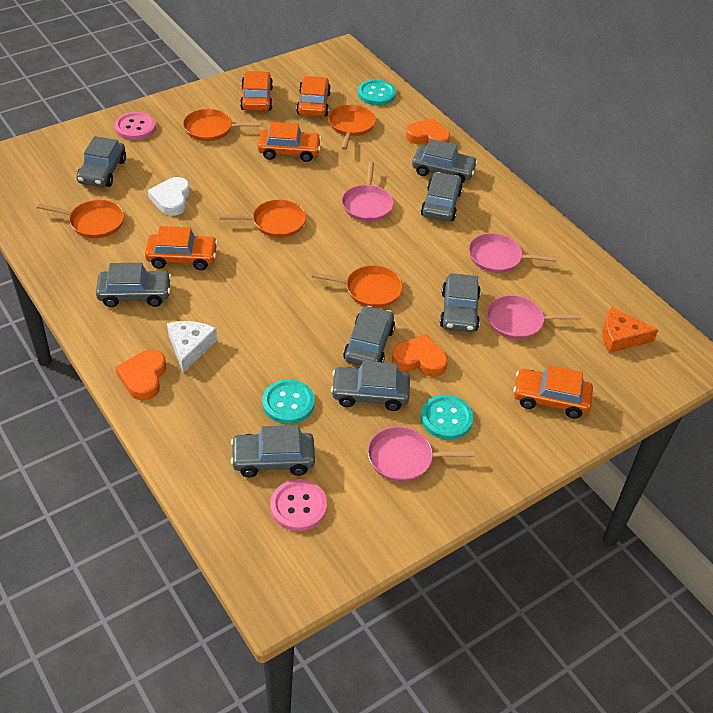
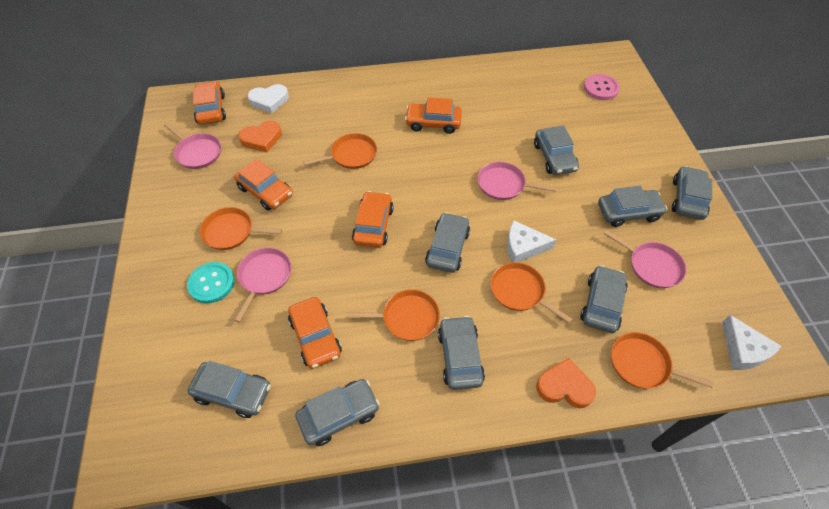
orange cheese: 1 -> 0
orange heart: 3 -> 2
pink button: 2 -> 1
turquoise button: 3 -> 1
white cheese: 1 -> 2

